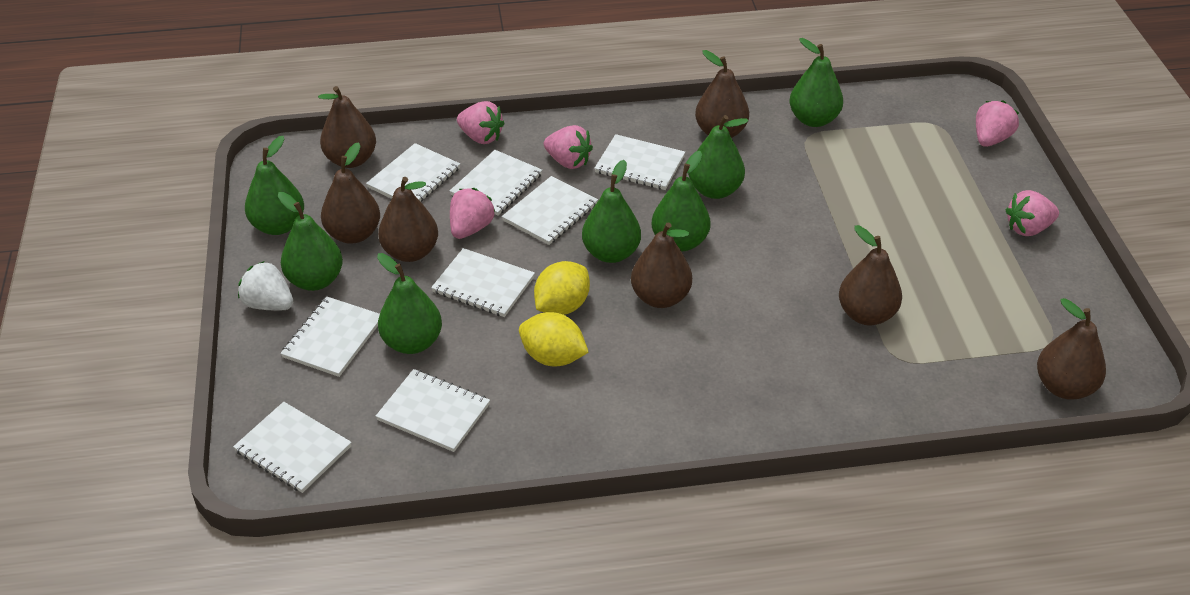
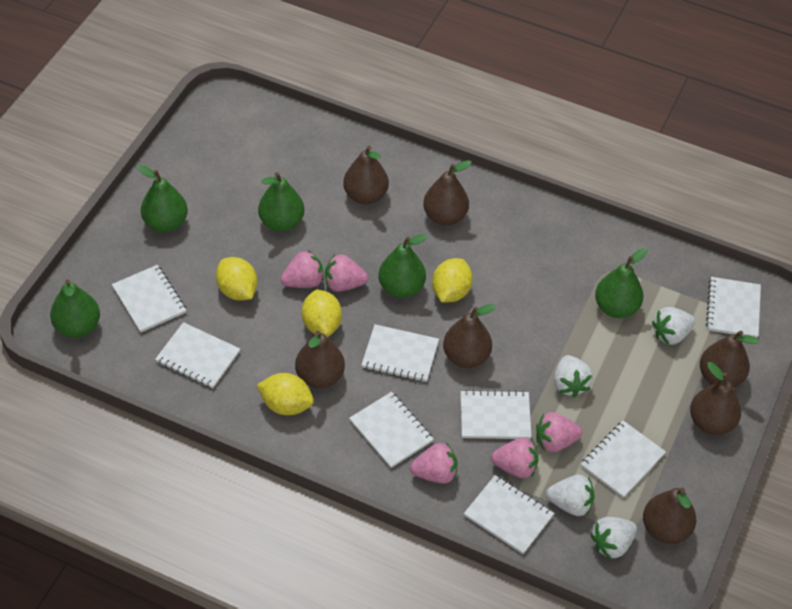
green pear: 7 -> 5
white strawberry: 1 -> 4
yellow lemon: 2 -> 4

